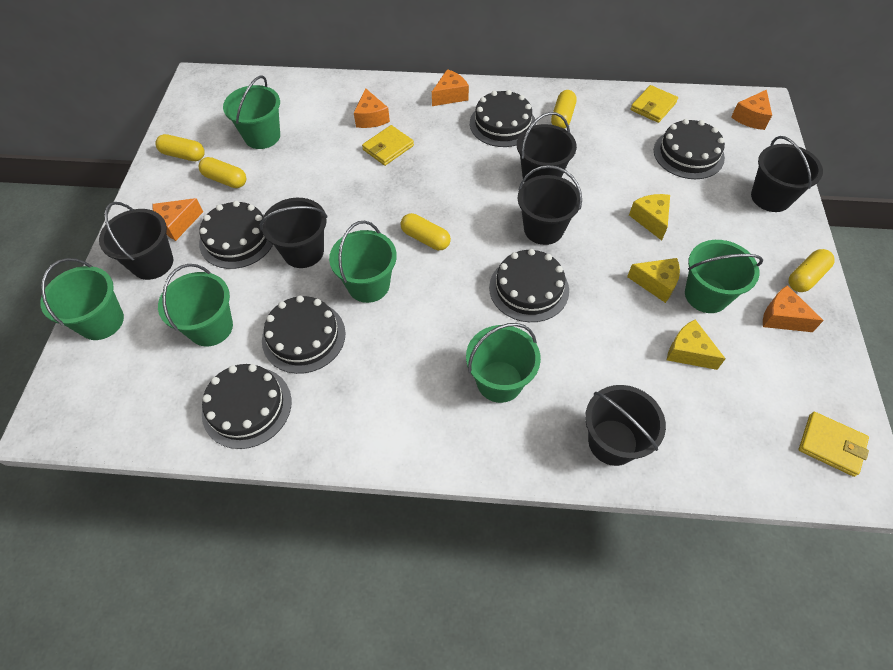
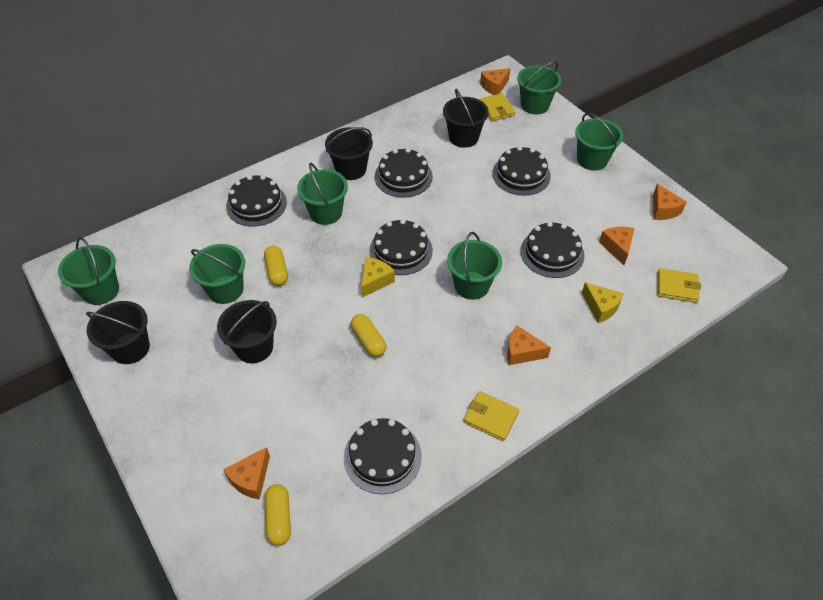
black bucket: 6 -> 4
yellow capsule: 5 -> 3
yellow cheese: 3 -> 2

